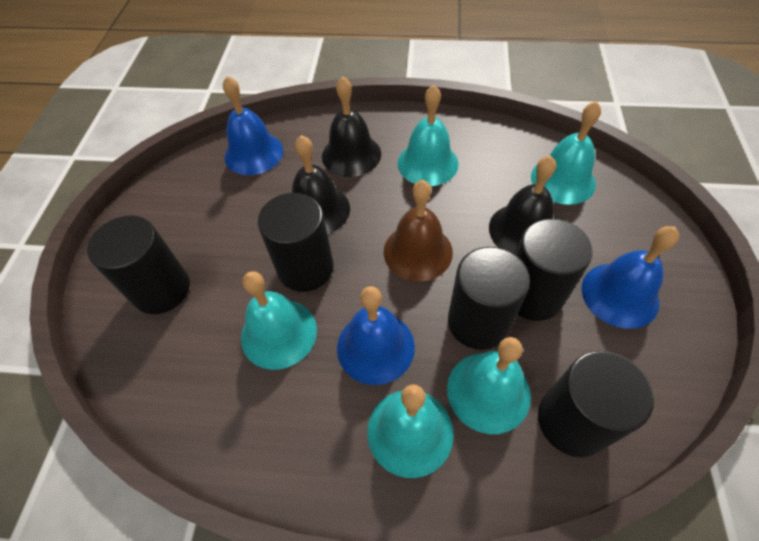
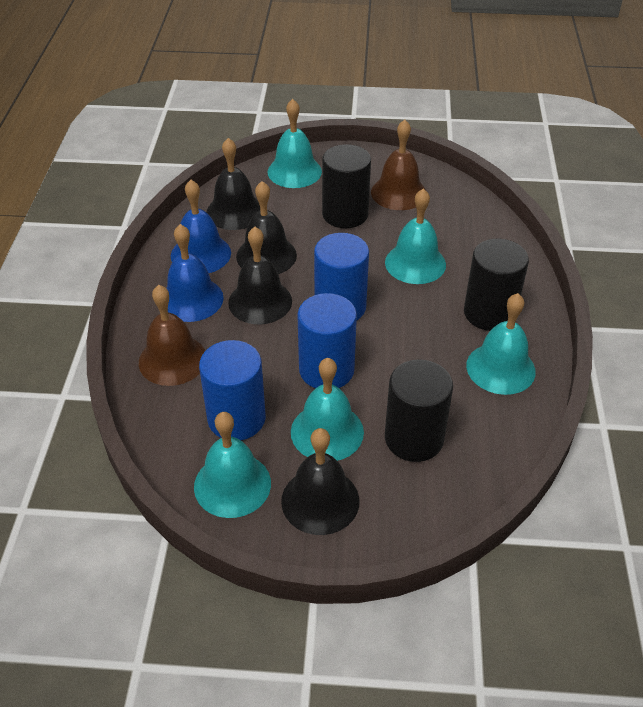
black bell: 3 -> 4
black cylinder: 5 -> 3
blue bell: 3 -> 2
blue cylinder: 0 -> 3
brown bell: 1 -> 2

